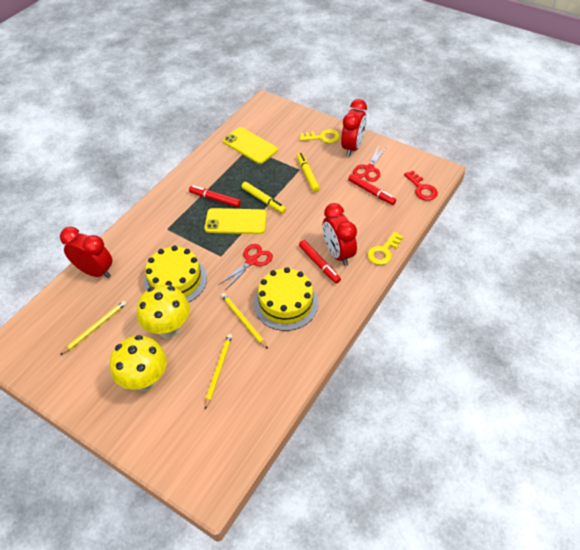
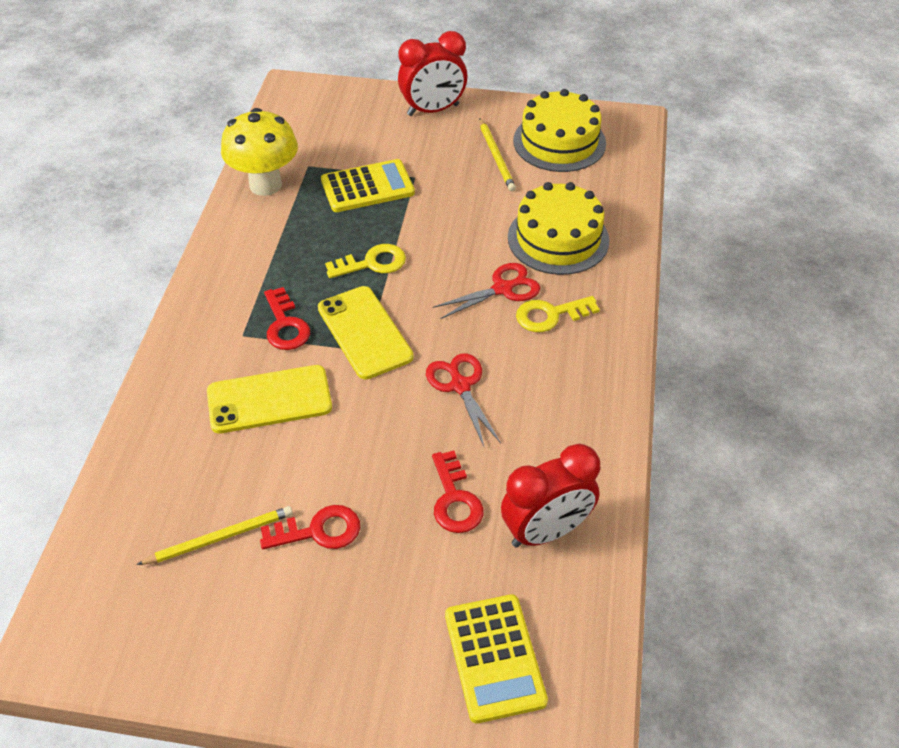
red clock: 3 -> 2
red key: 1 -> 3
red marker: 3 -> 0
yellow calculator: 0 -> 2
yellow marker: 2 -> 0
yellow mushroom: 2 -> 1
yellow pencil: 3 -> 2

